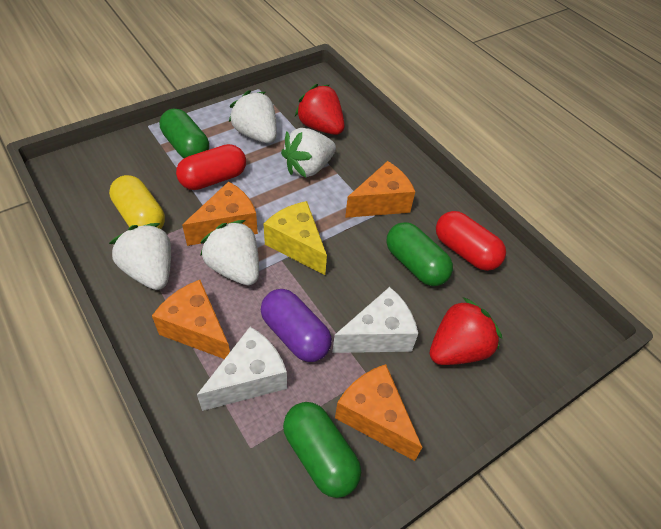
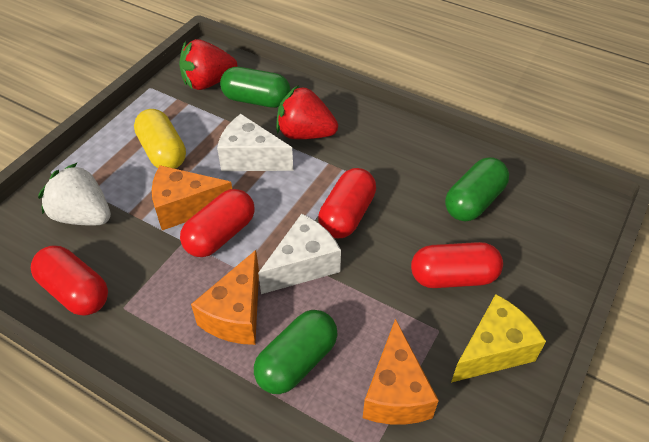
orange cheese: 4 -> 3
purple capsule: 1 -> 0
red capsule: 2 -> 4
white strawberry: 4 -> 1

